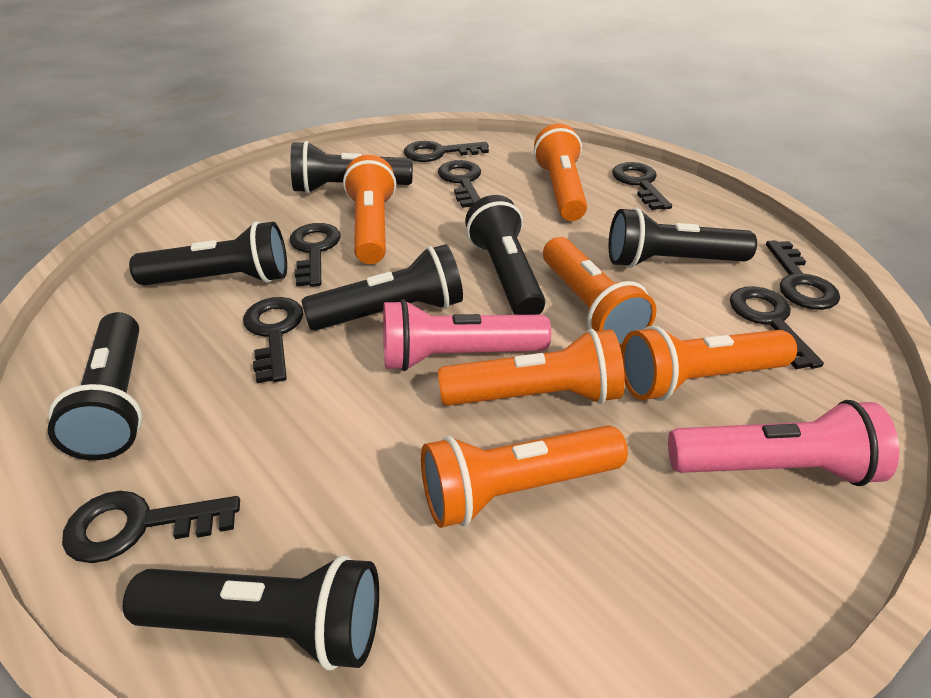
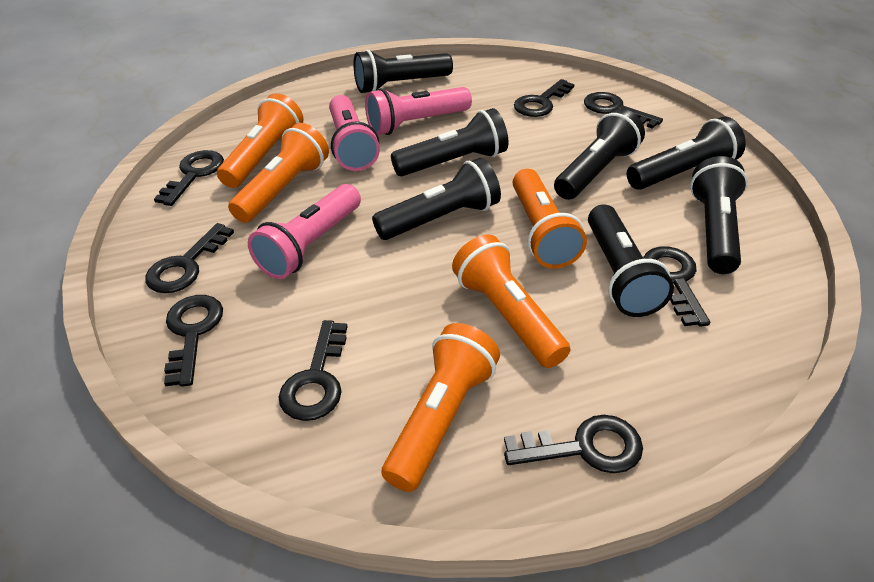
orange flashlight: 6 -> 5
pink flashlight: 2 -> 3

